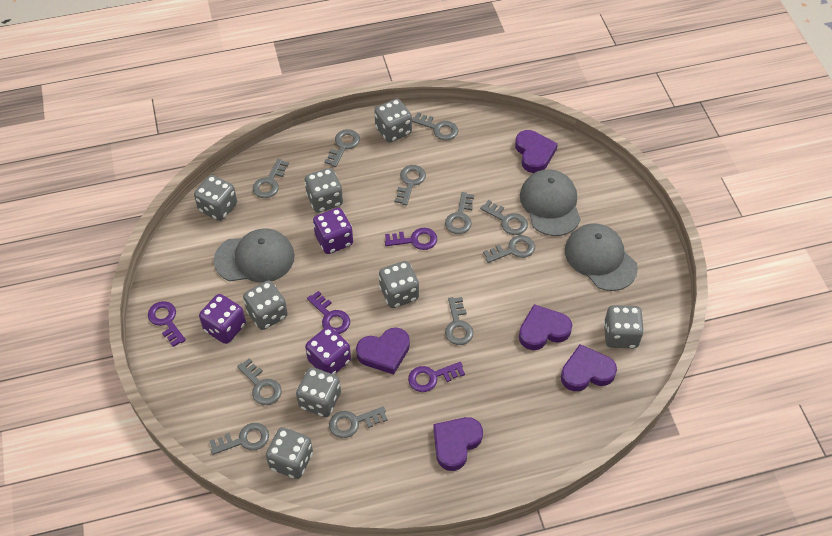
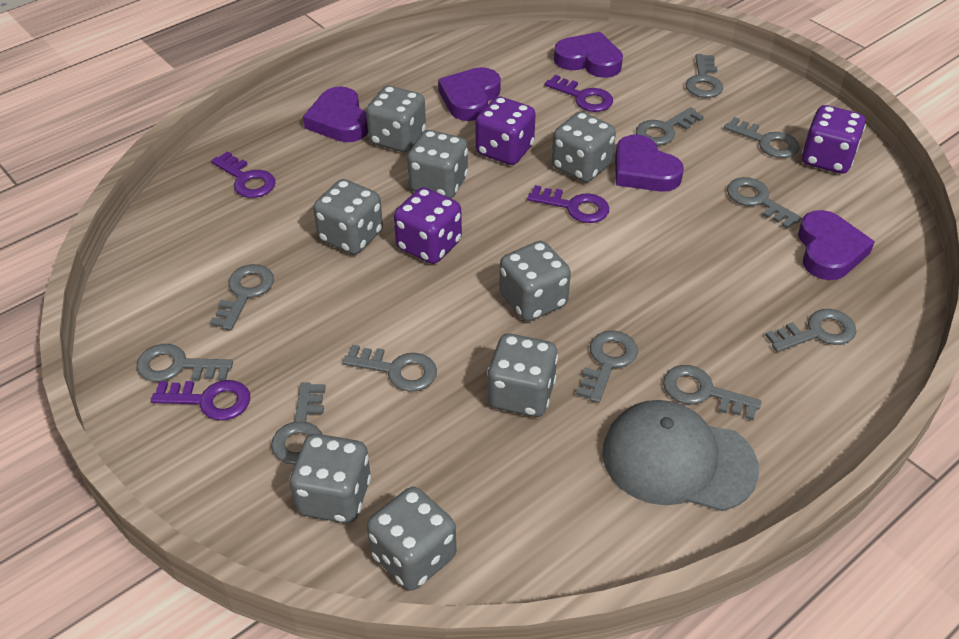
grey cap: 3 -> 1

